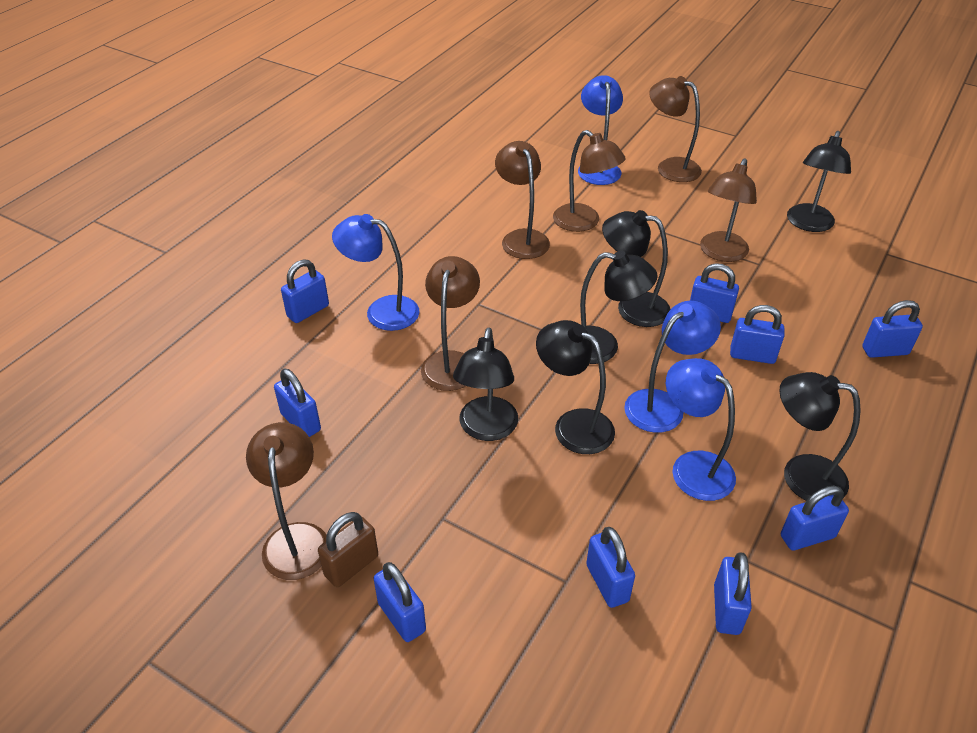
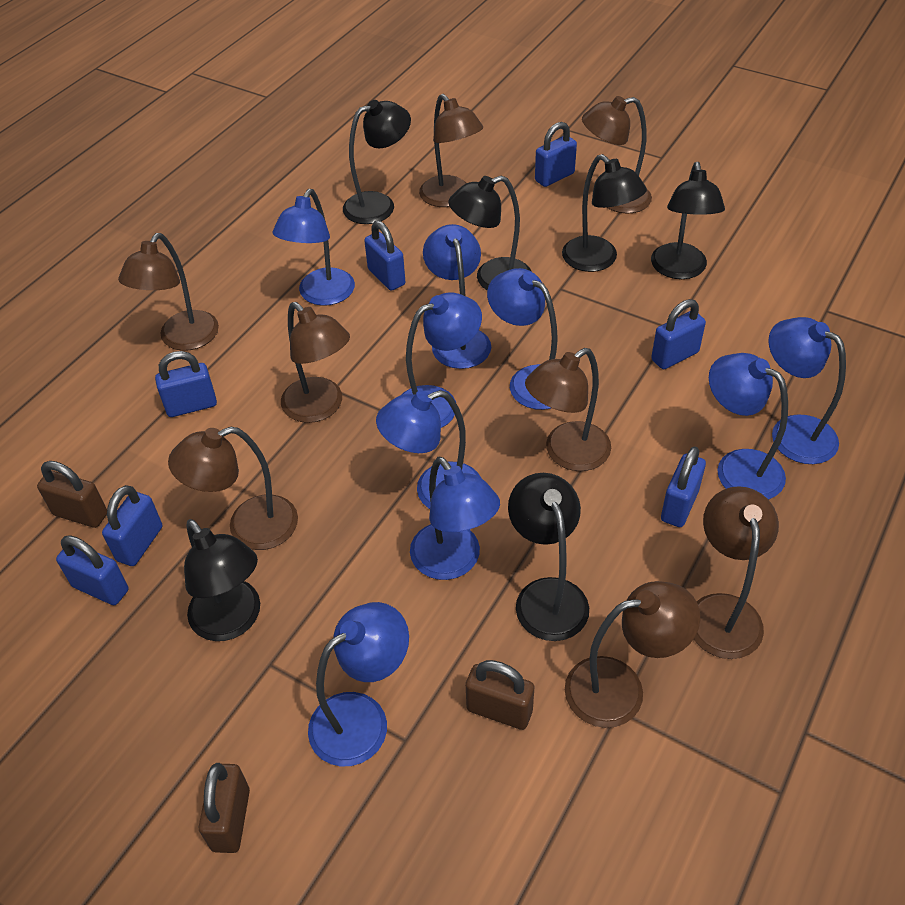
blue lamp: 4 -> 9
blue padlock: 9 -> 7
brown lamp: 6 -> 8
brown padlock: 1 -> 3

